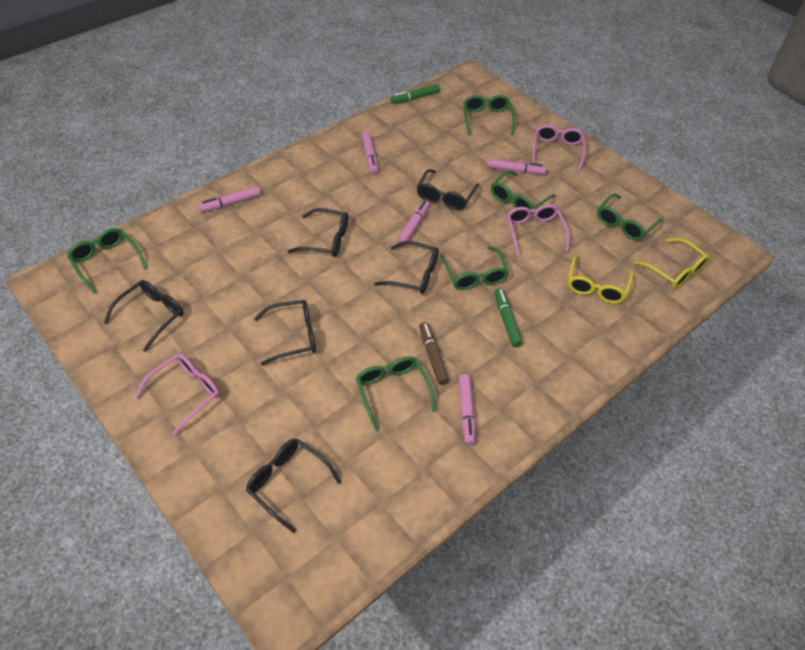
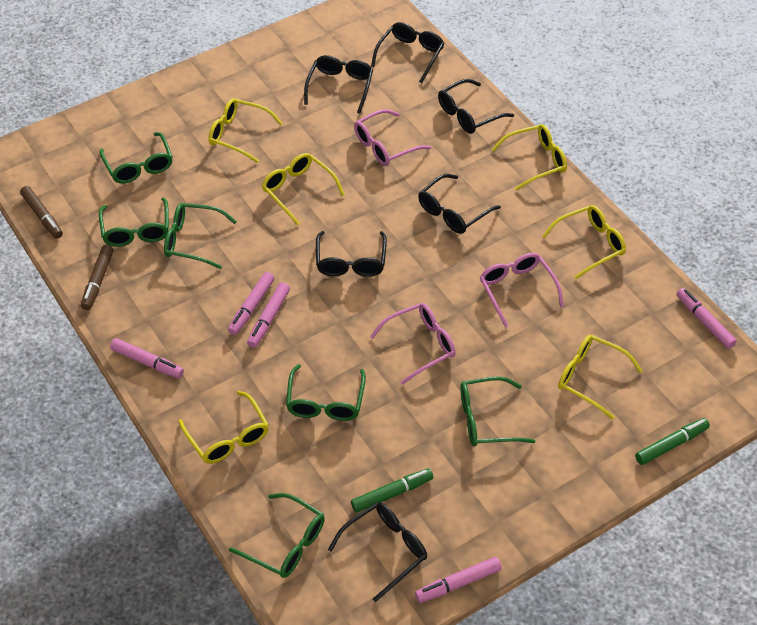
brown marker: 1 -> 2
yellow glasses: 2 -> 6

